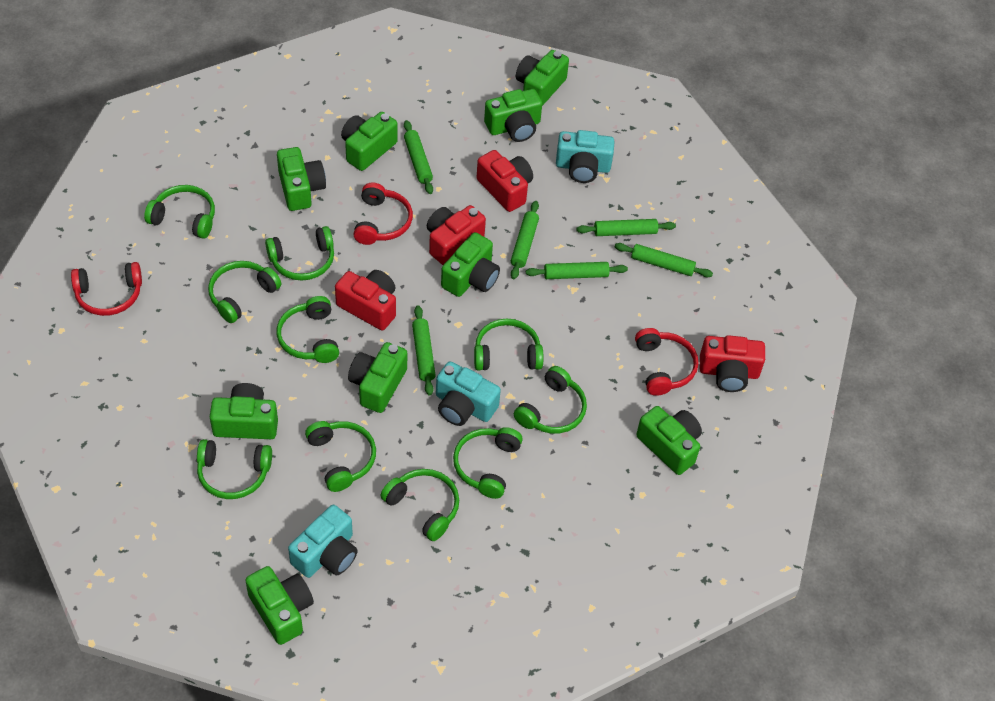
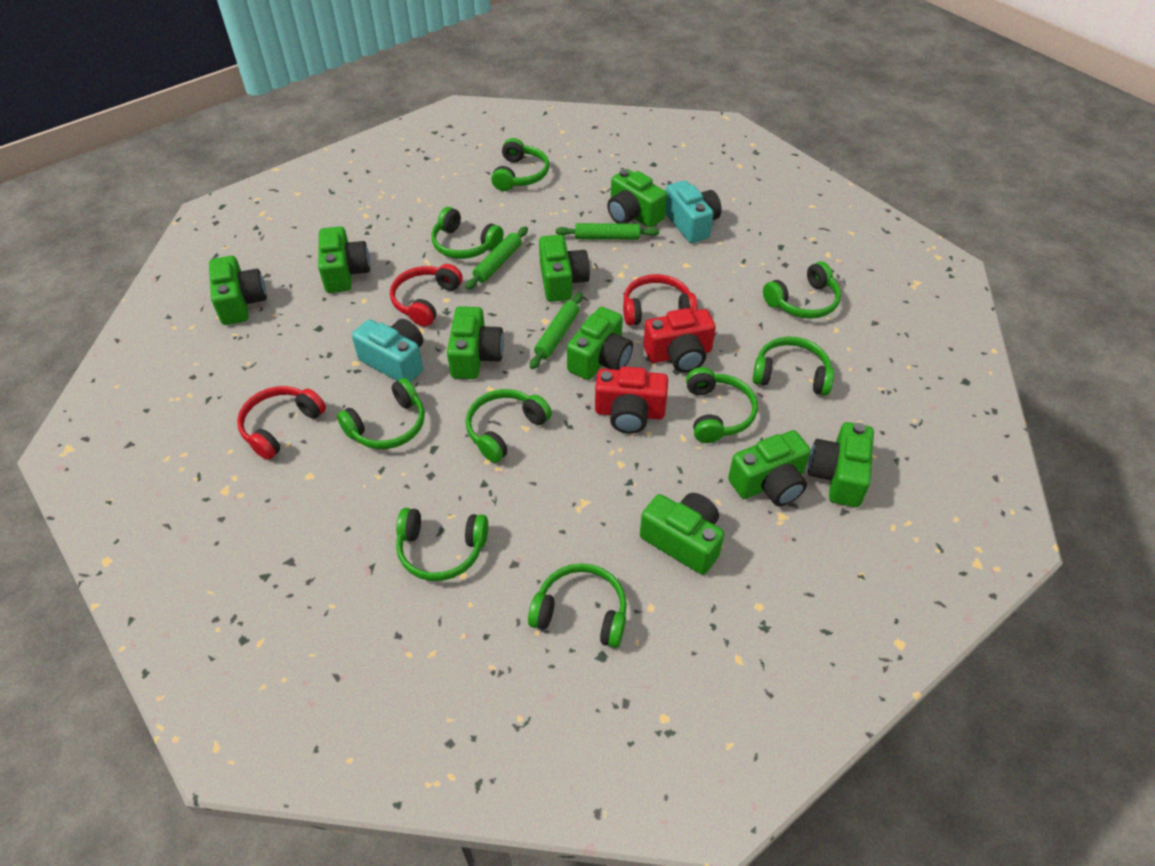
green headphones: 10 -> 9
green rolling pin: 6 -> 3
red camera: 4 -> 2
turquoise camera: 3 -> 2

